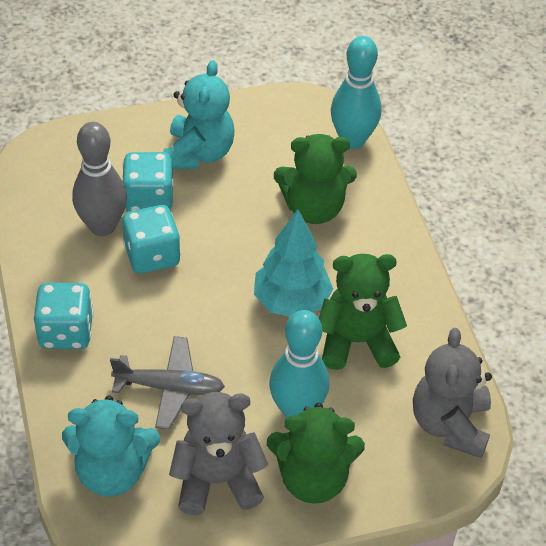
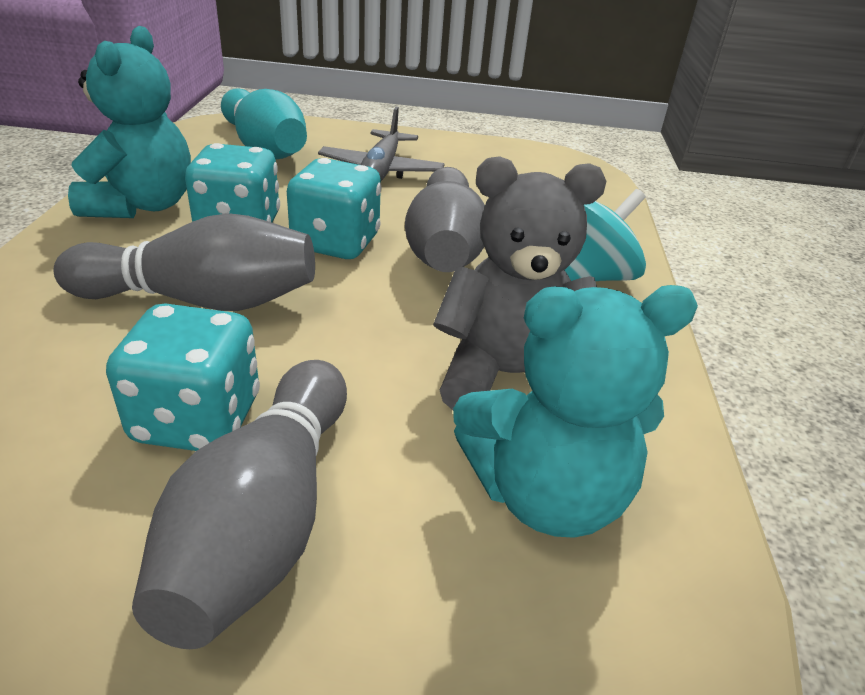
green teddy bear: 3 -> 0
grey bowling pin: 1 -> 3
grey teddy bear: 2 -> 1
turquoise bowling pin: 2 -> 1
turquoise spinning top: 0 -> 1
turquoise tree: 1 -> 0

